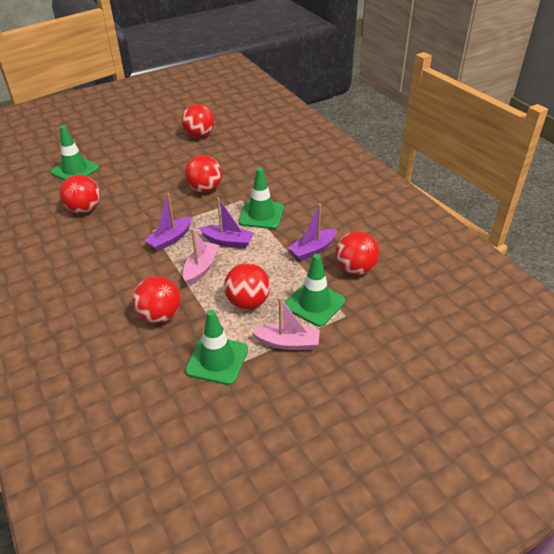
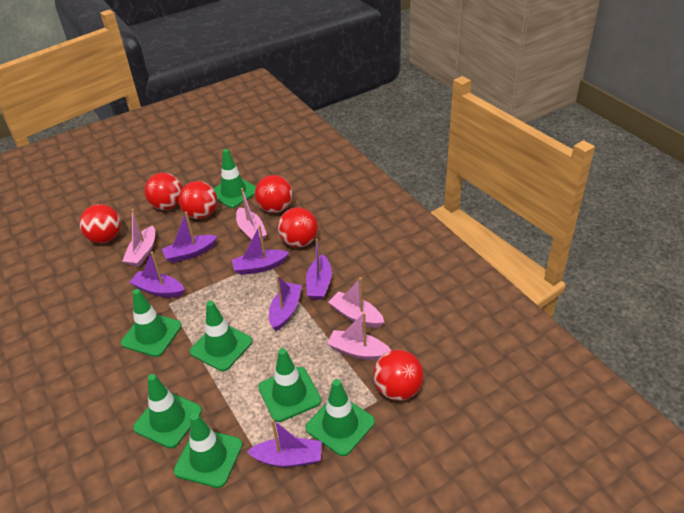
green traffic cone: 4 -> 7
pink boat: 2 -> 4
purple boat: 3 -> 6

